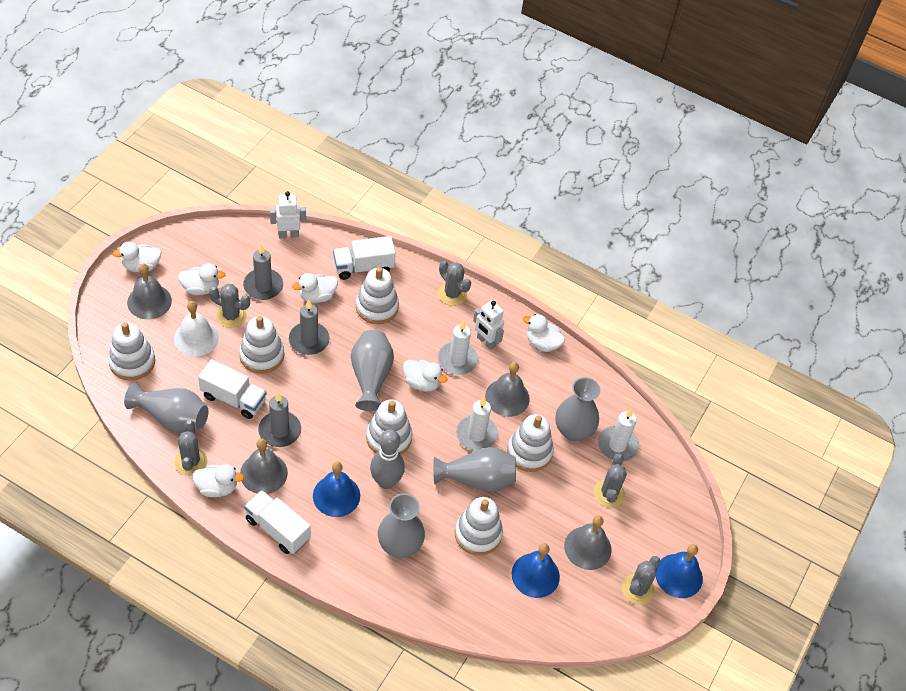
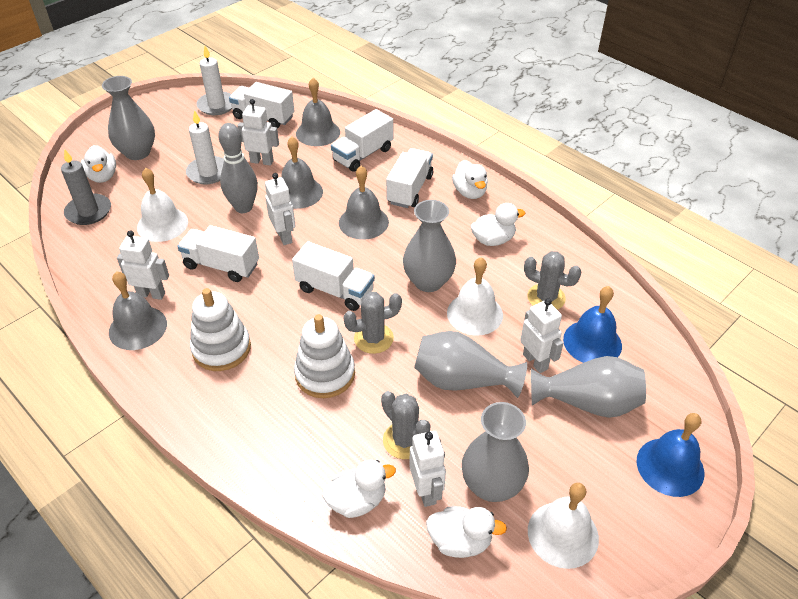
blue bell: 3 -> 2
grey cactus: 5 -> 3
grey candle: 3 -> 1
white bell: 1 -> 3
white candle: 3 -> 2
white duck: 6 -> 5
white robot: 2 -> 5
white stacking toy: 6 -> 2
white truck: 3 -> 5

